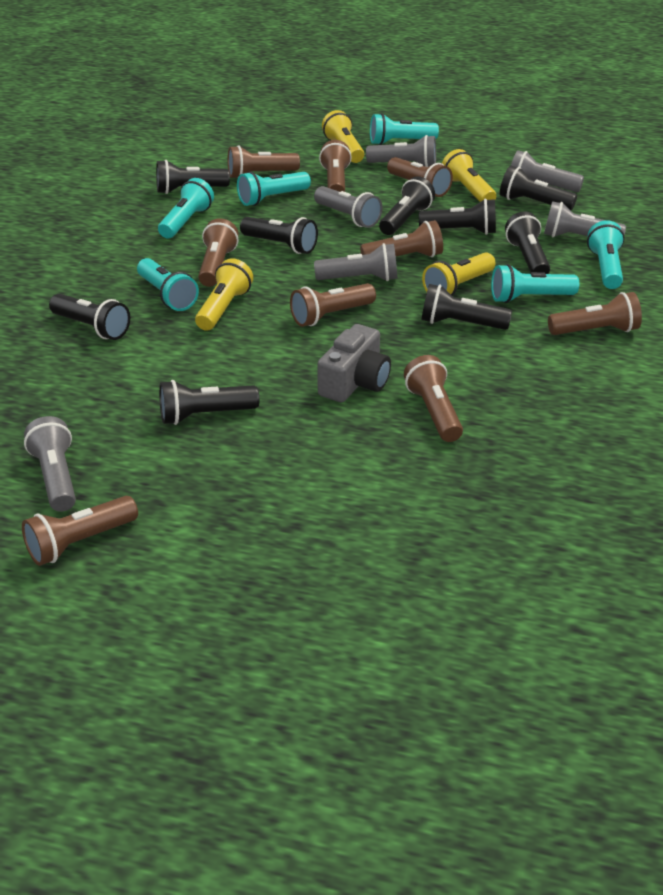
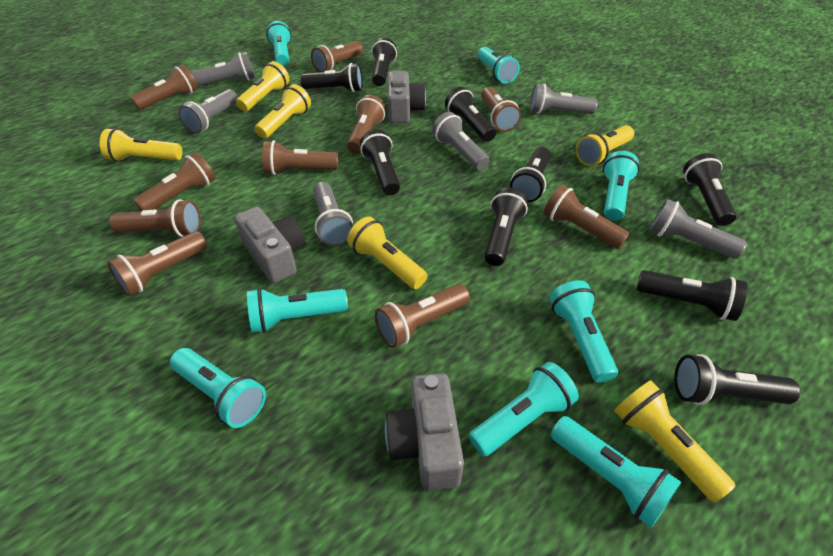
brown flashlight: 9 -> 10
grey camera: 1 -> 3
turquoise flashlight: 6 -> 8
yellow flashlight: 4 -> 6

